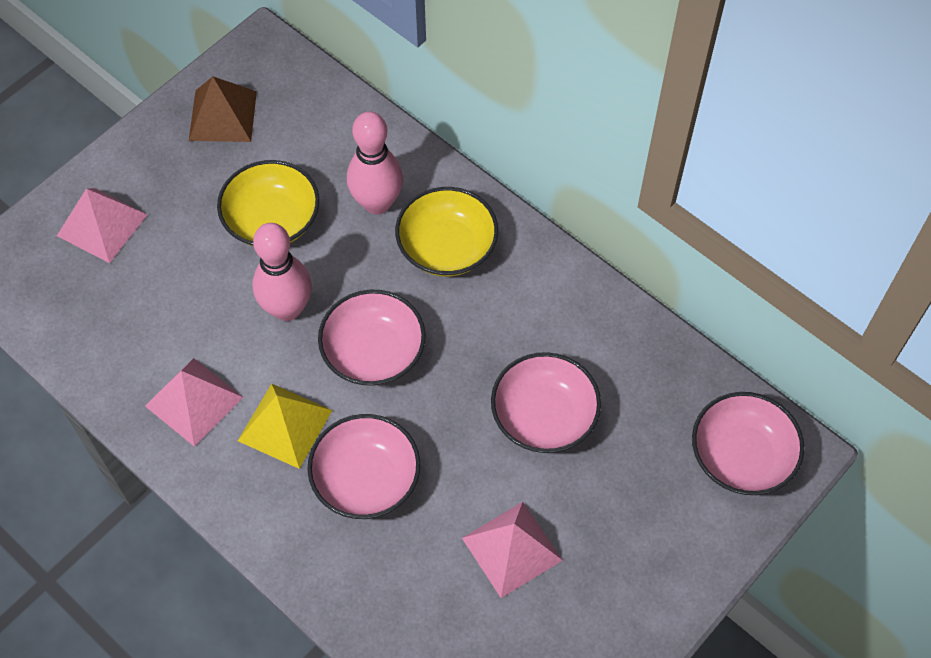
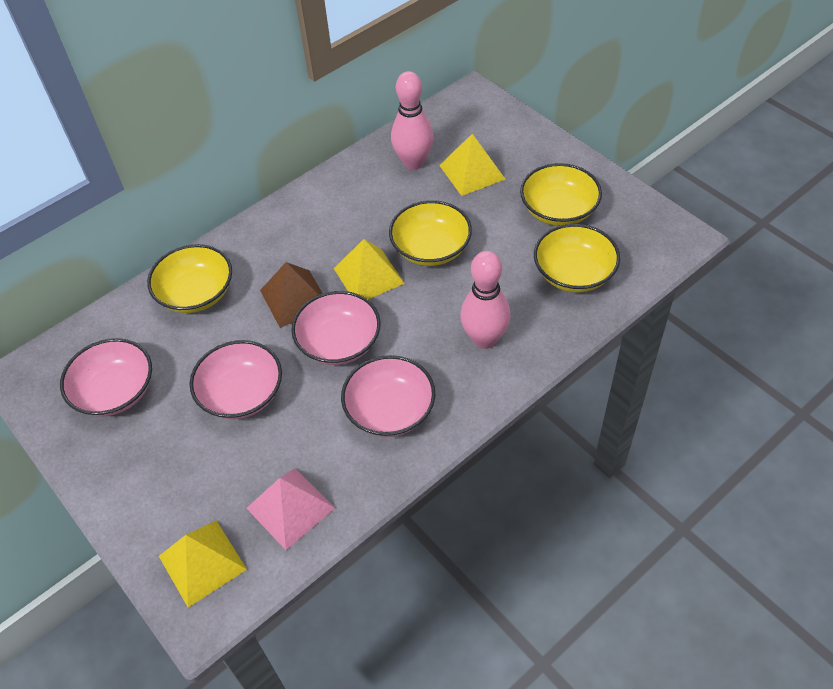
pink pyramid: 3 -> 1
yellow bowl: 2 -> 4
yellow pyramid: 1 -> 3

